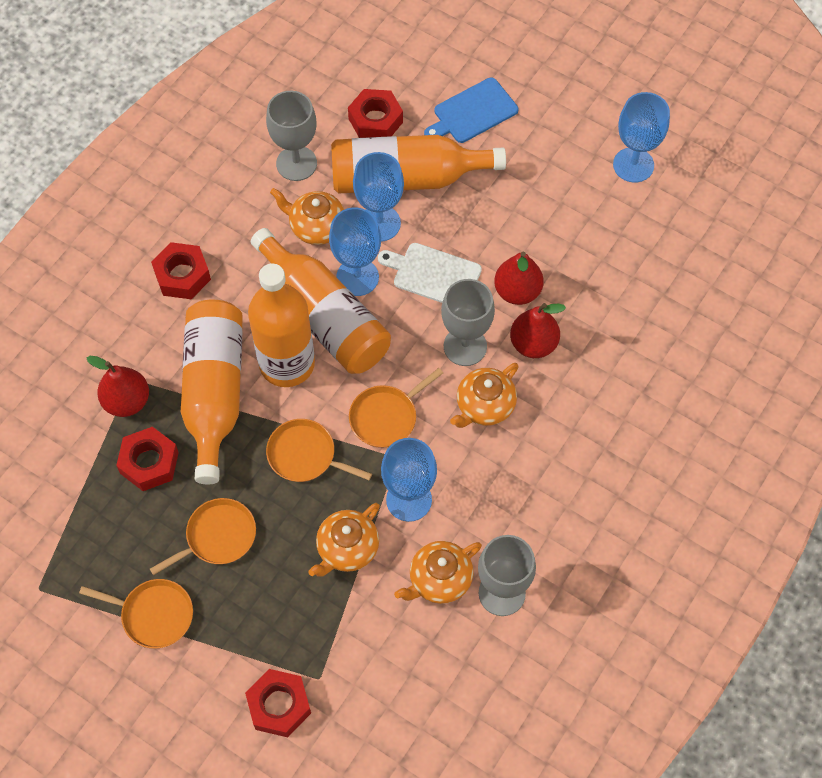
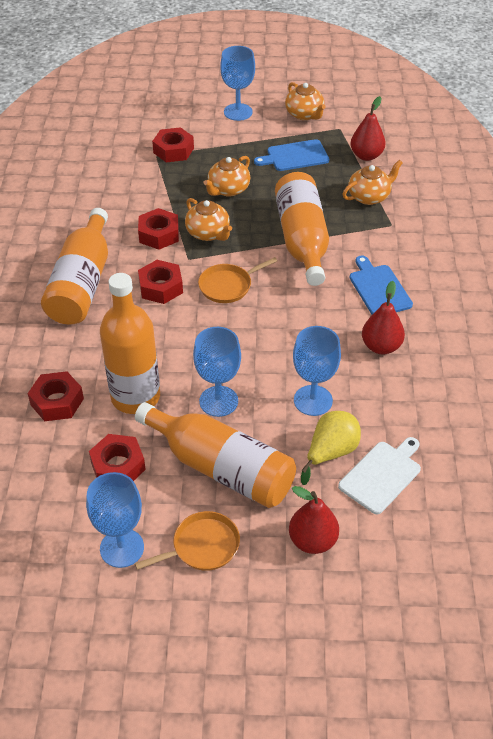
blue cutting board: 1 -> 2
grey goblet: 3 -> 0
orange pan: 4 -> 2
red nut: 4 -> 5
yellow pear: 0 -> 1

